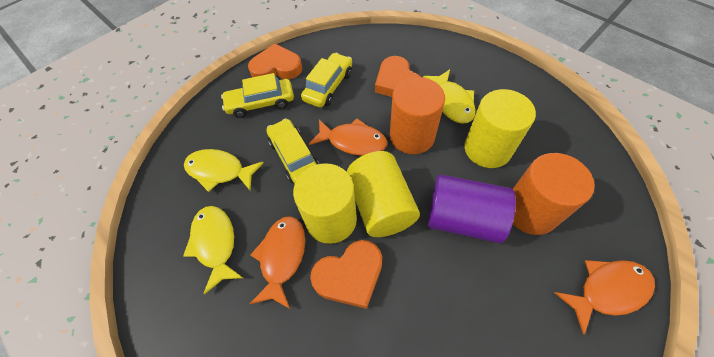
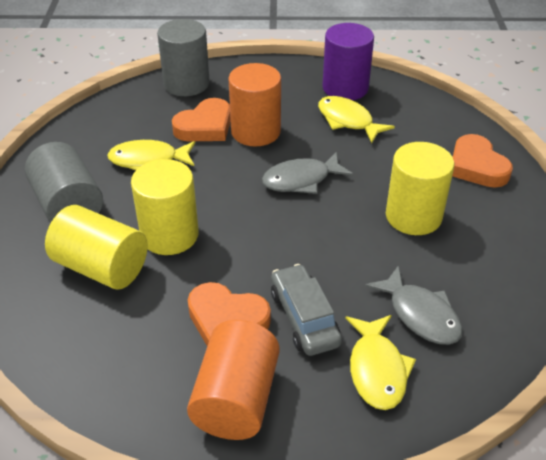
grey car: 0 -> 1
grey cylinder: 0 -> 2
grey fish: 0 -> 2
orange fish: 3 -> 0
yellow car: 3 -> 0

